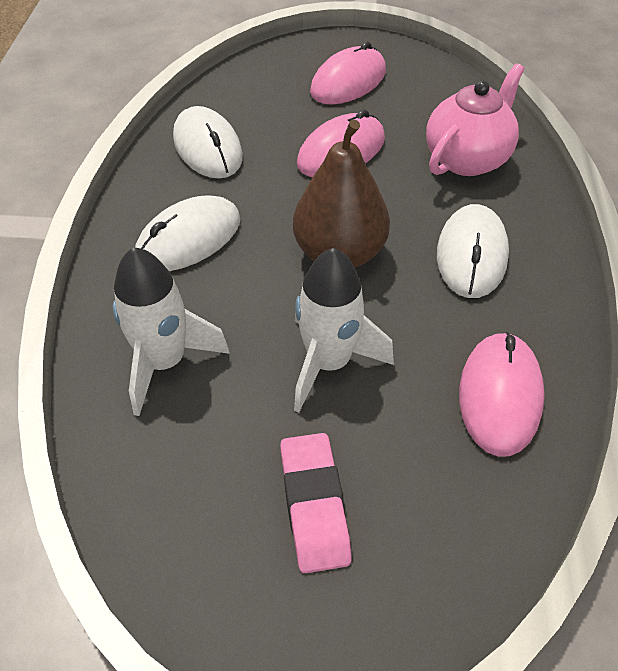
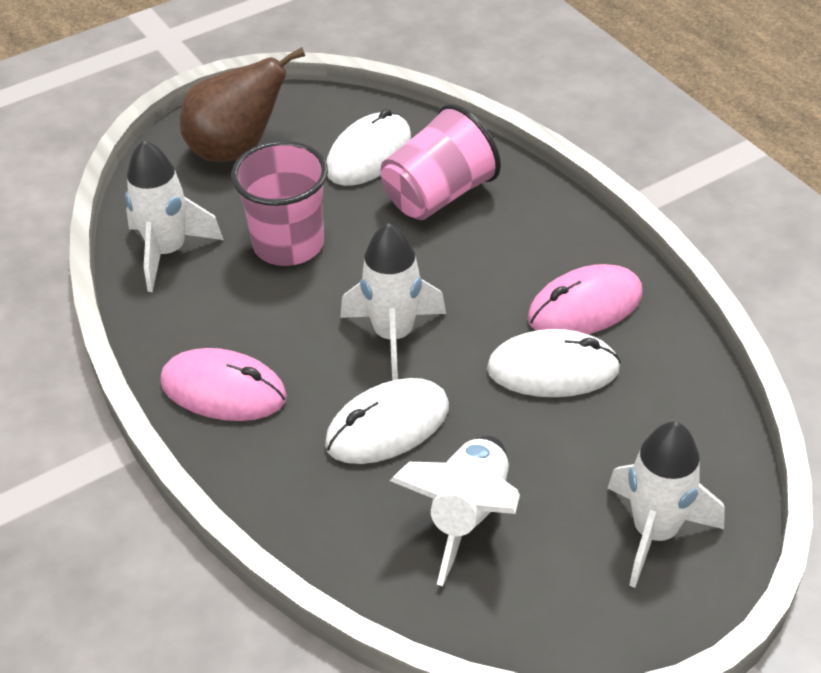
pink cup: 0 -> 2
pink eraser: 1 -> 0
pink mouse: 3 -> 2
pink teapot: 1 -> 0
white rocket: 2 -> 4

